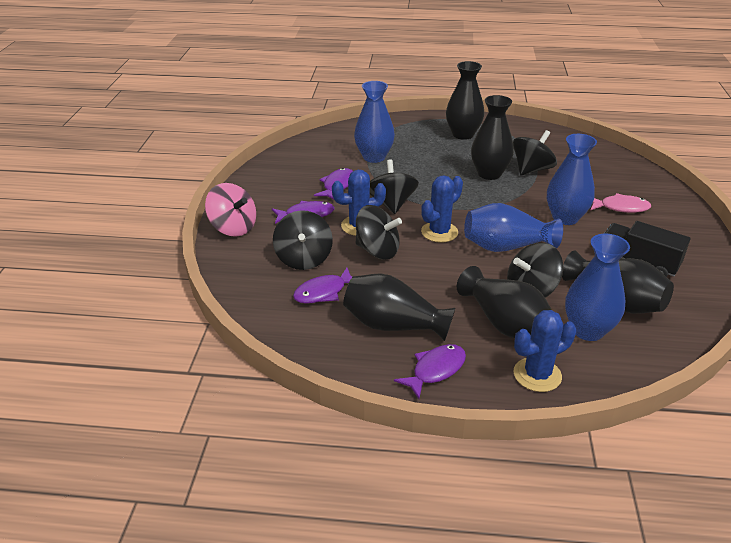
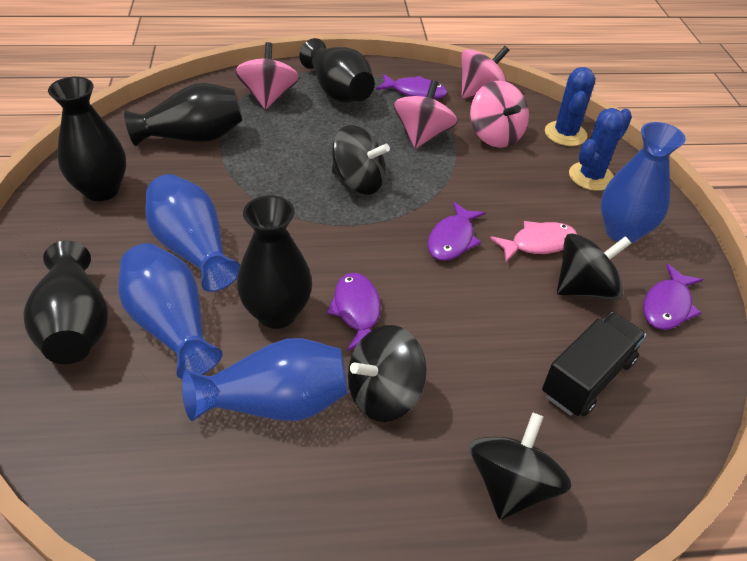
black spinning top: 5 -> 4
blue cactus: 3 -> 2
pink spinning top: 1 -> 4

